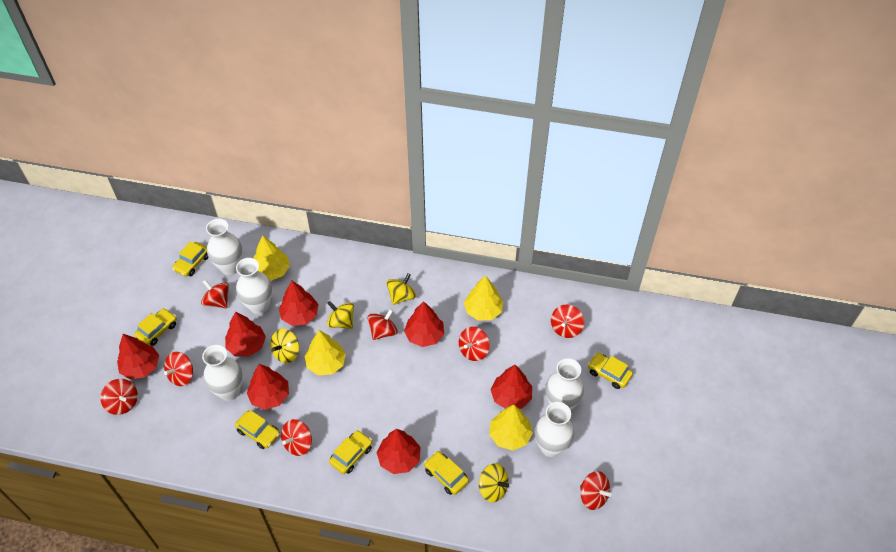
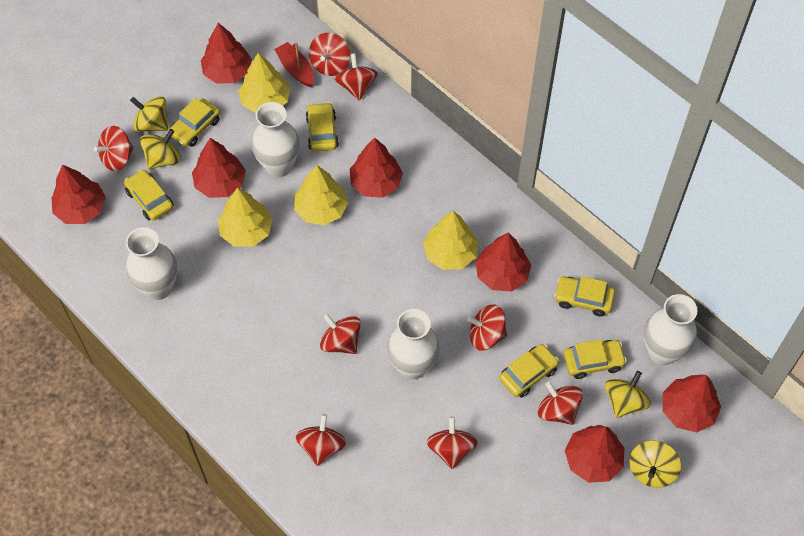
red boat: 0 -> 1
white vase: 5 -> 4

